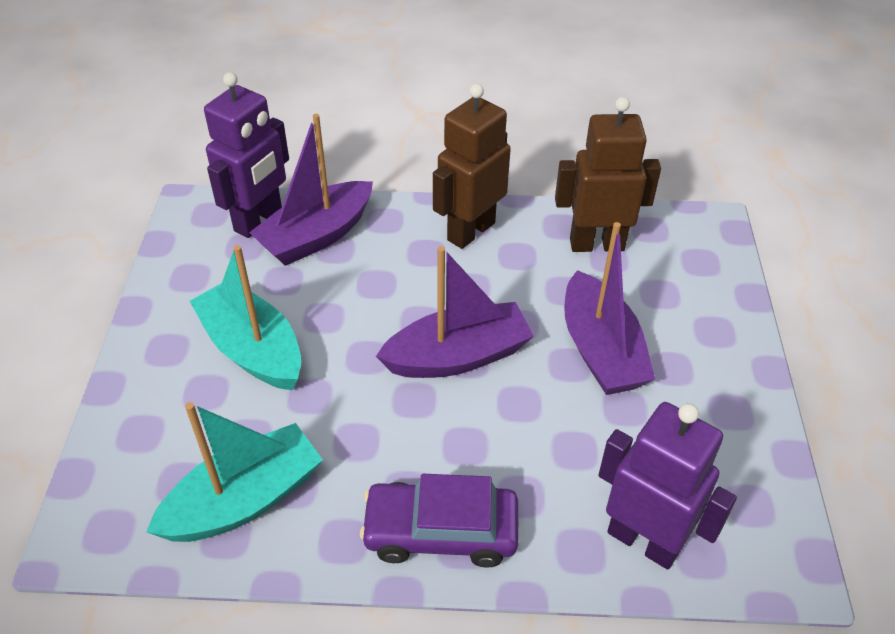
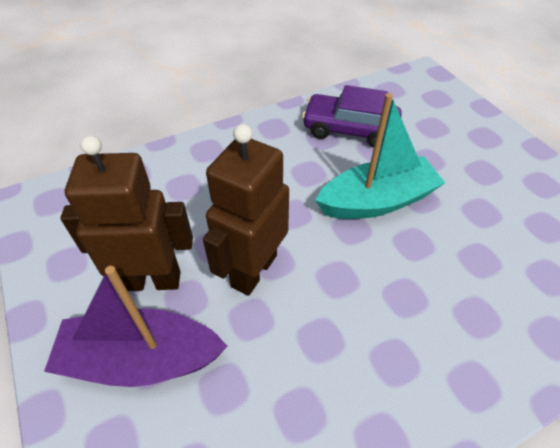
purple boat: 3 -> 1
purple robot: 2 -> 0
turquoise boat: 2 -> 1

